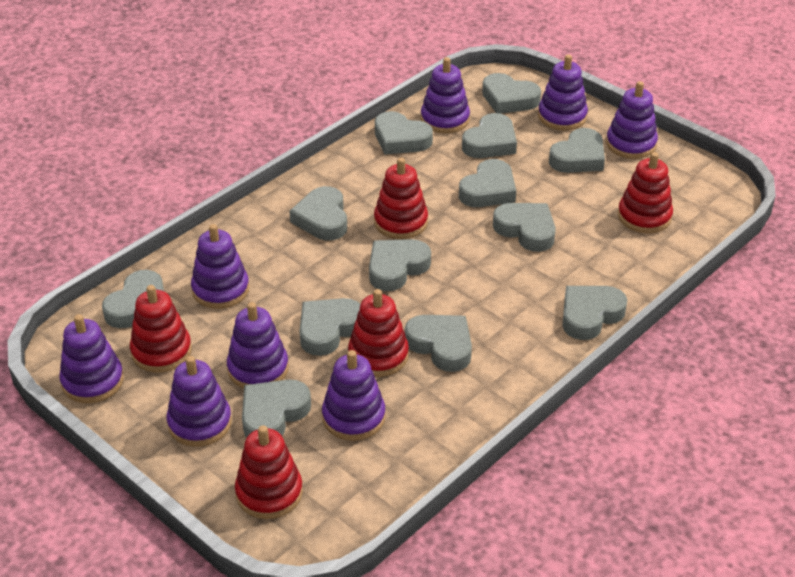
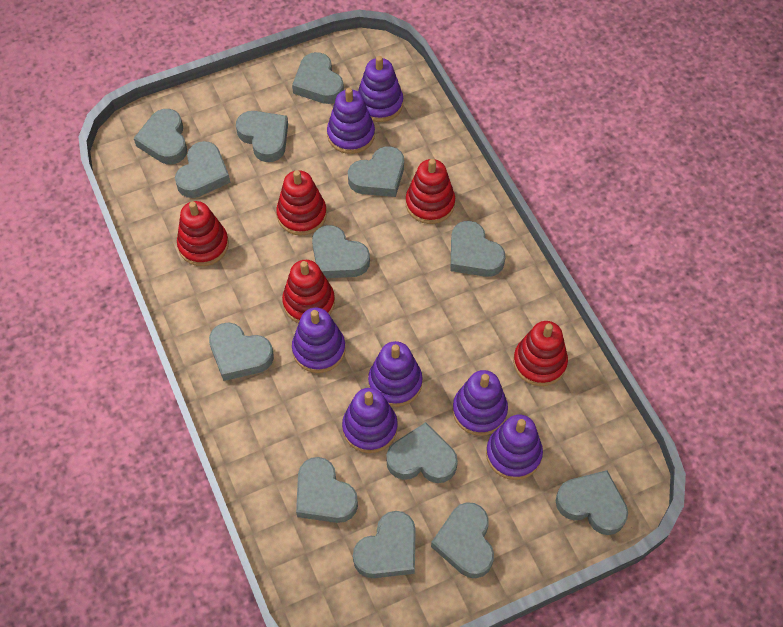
purple stacking toy: 8 -> 7

